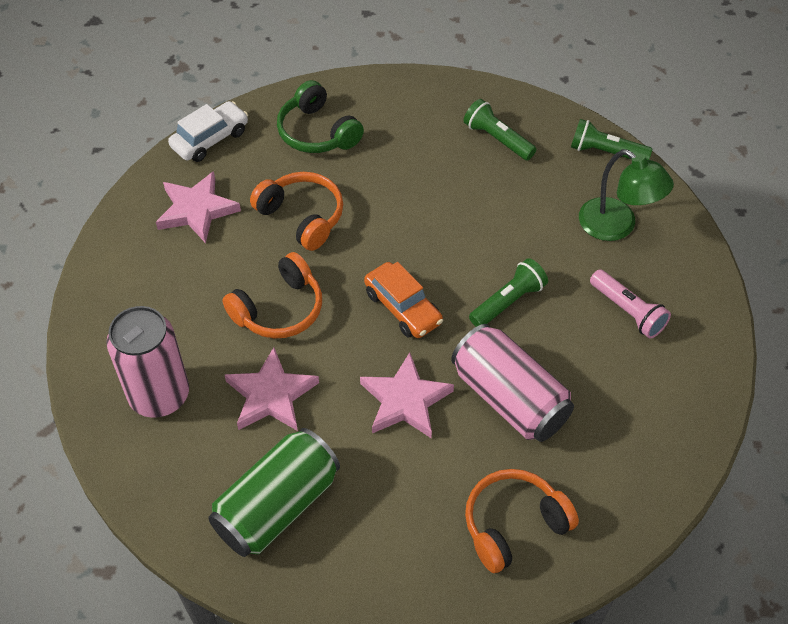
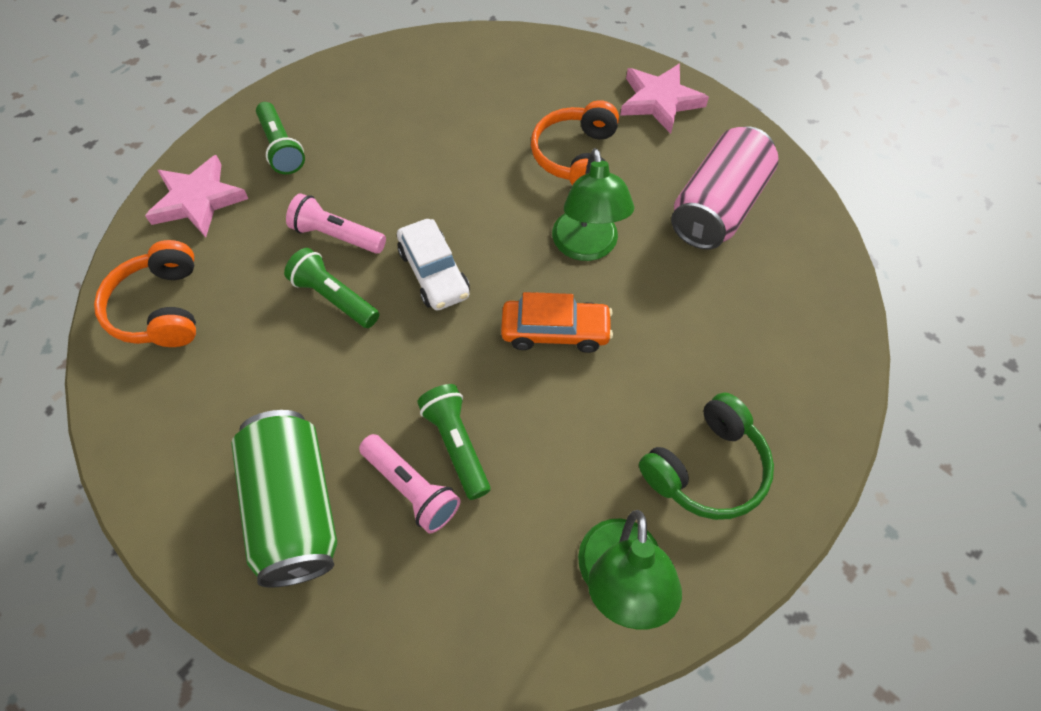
green lamp: 1 -> 2
orange headphones: 3 -> 2
pink can: 2 -> 1
pink flashlight: 1 -> 2
pink star: 3 -> 2

